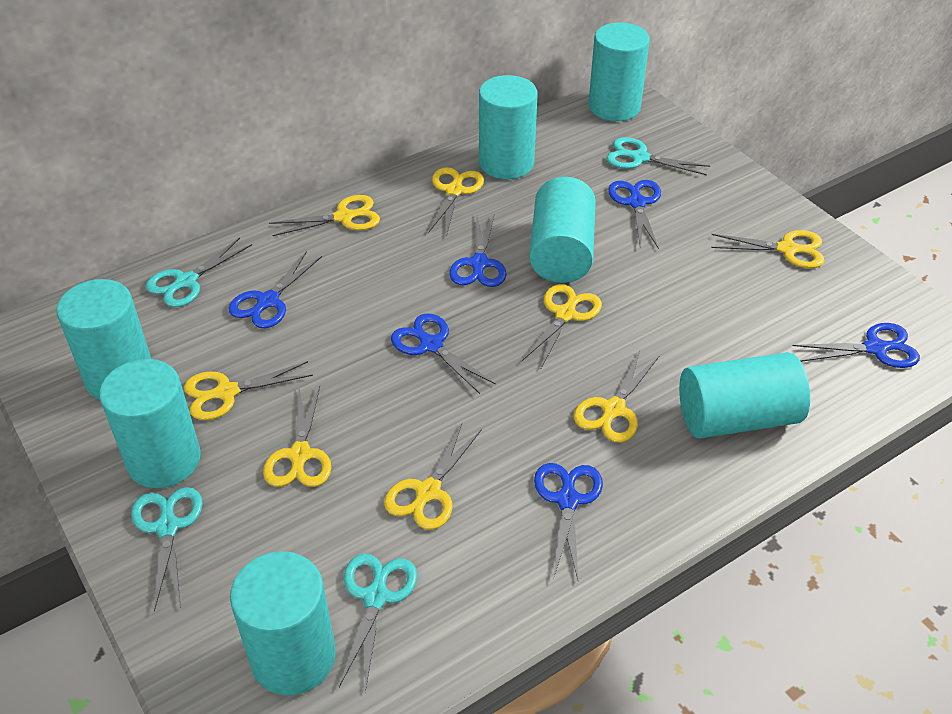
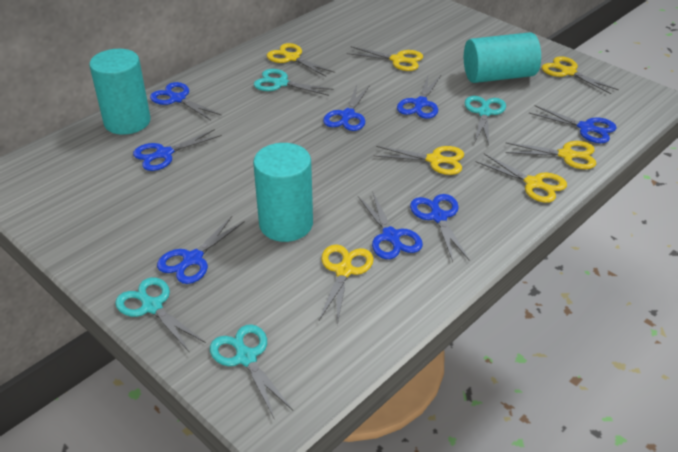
blue scissors: 6 -> 8
turquoise cylinder: 7 -> 3
yellow scissors: 8 -> 7

